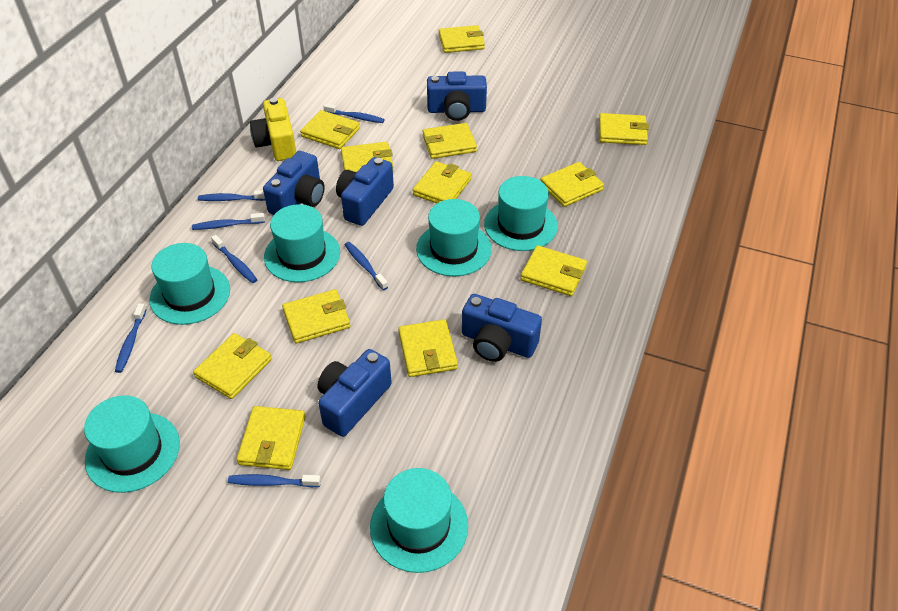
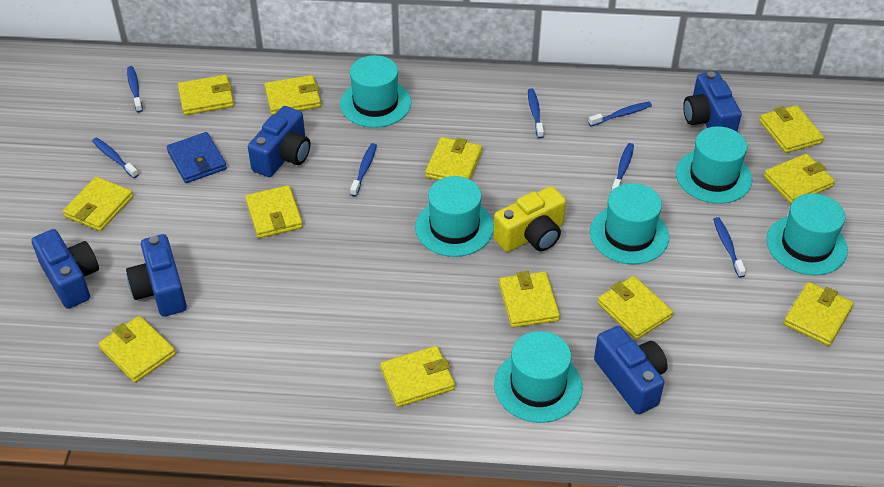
blue wallet: 0 -> 1

